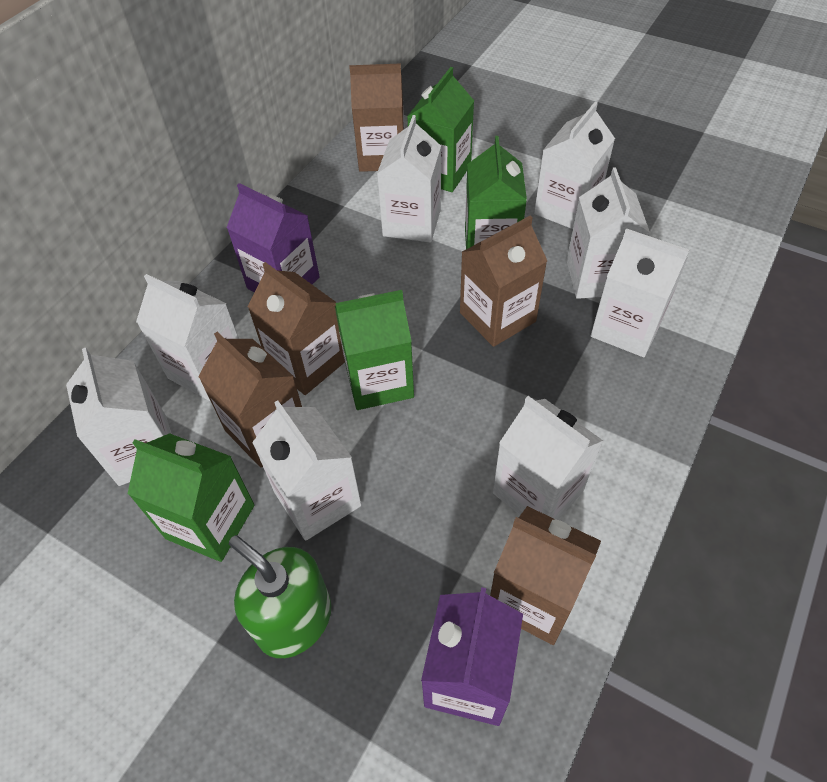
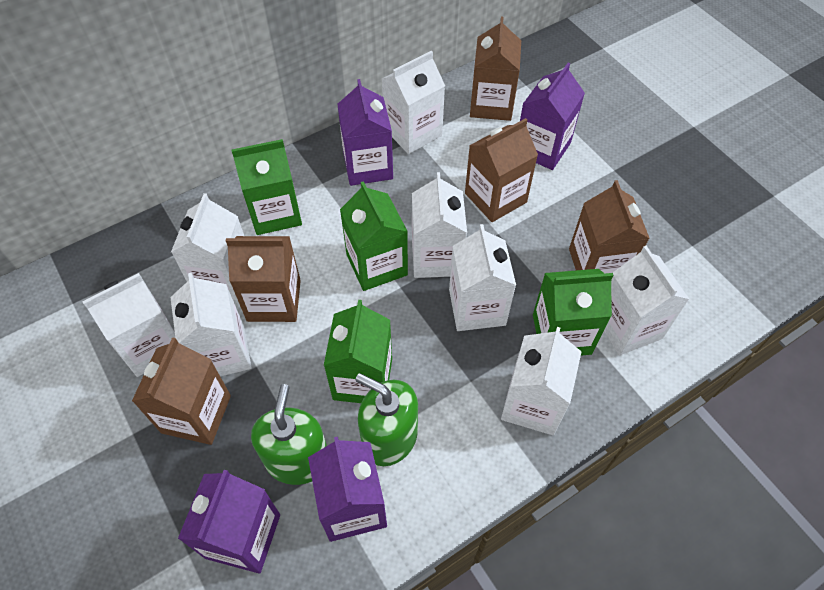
green soap dispenser: 1 -> 2
purple carton: 2 -> 4

